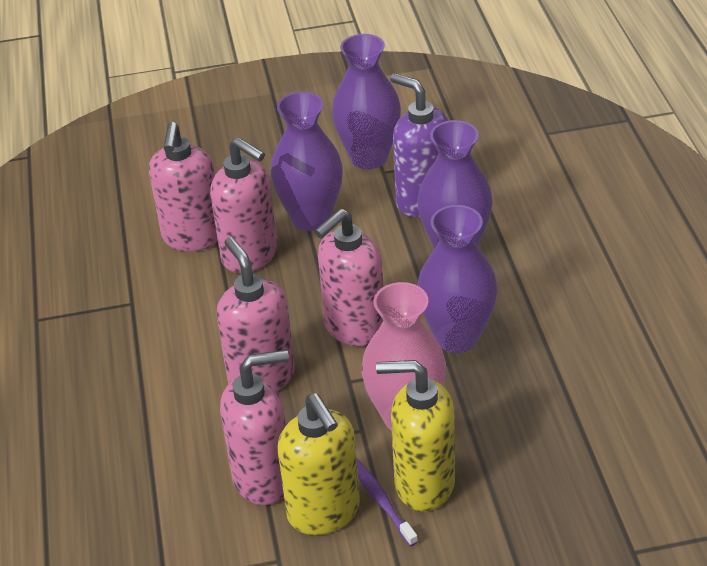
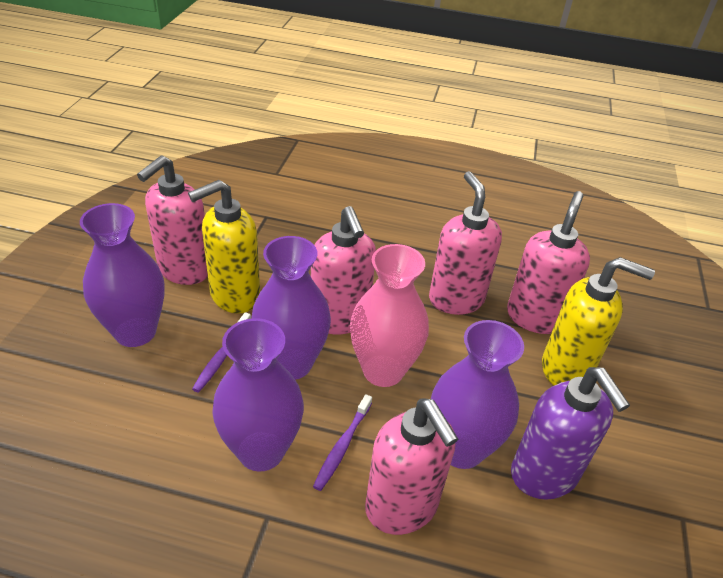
purple toothbrush: 1 -> 2

